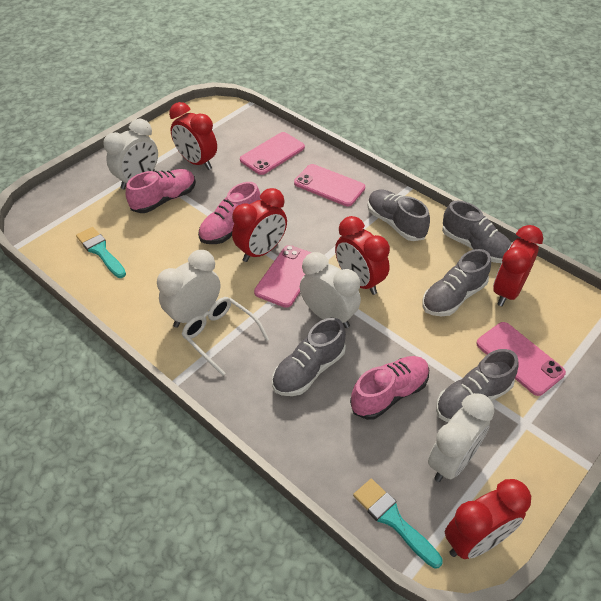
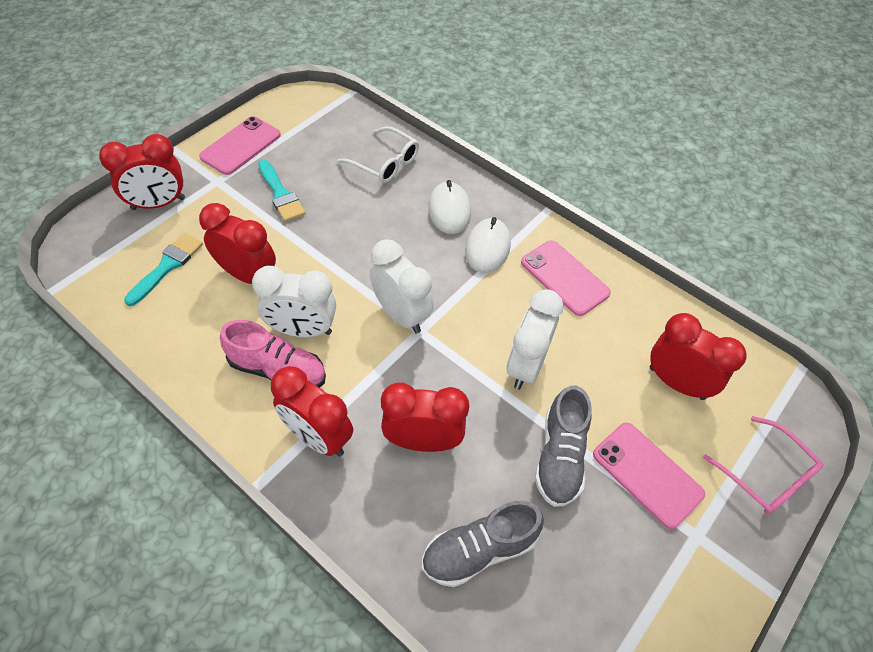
grey shoe: 5 -> 2
pink glasses: 0 -> 1
pink phone: 4 -> 3
pink shoe: 3 -> 1
white clock: 4 -> 3
white mouse: 0 -> 2

